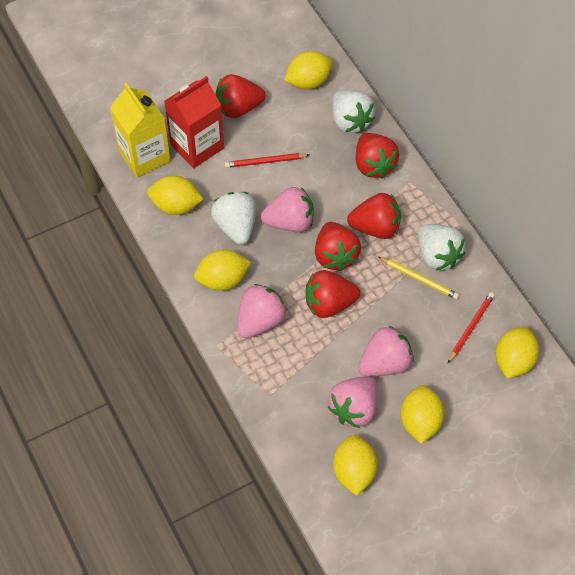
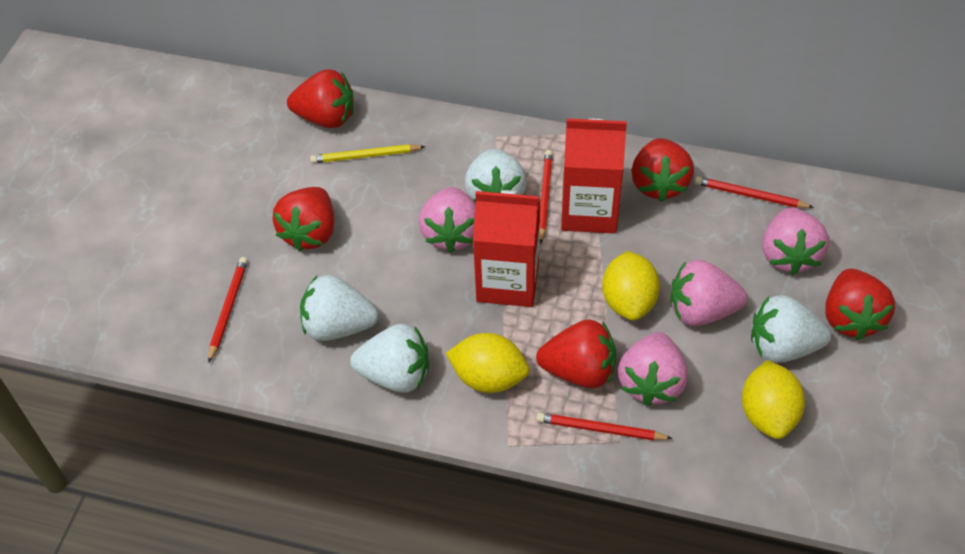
red carton: 1 -> 2
red pencil: 2 -> 4
white strawberry: 3 -> 4
yellow carton: 1 -> 0
yellow lemon: 6 -> 3

